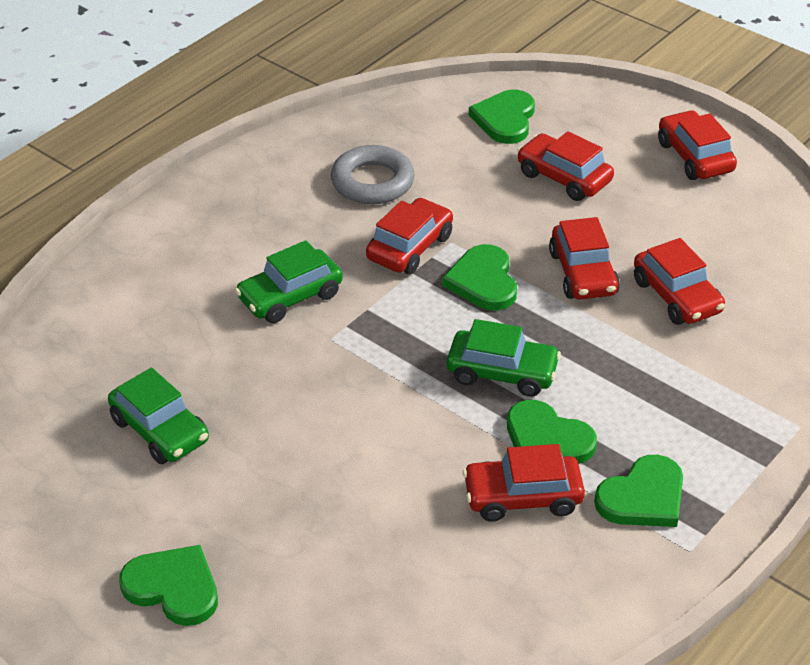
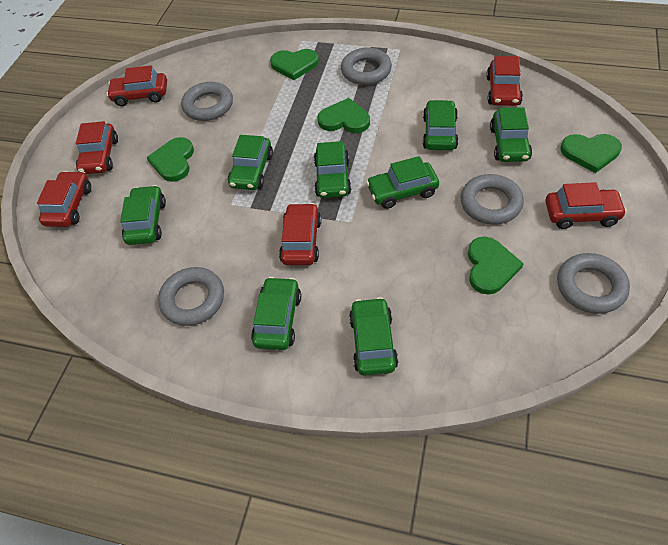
green car: 3 -> 8
grey ring: 1 -> 5

